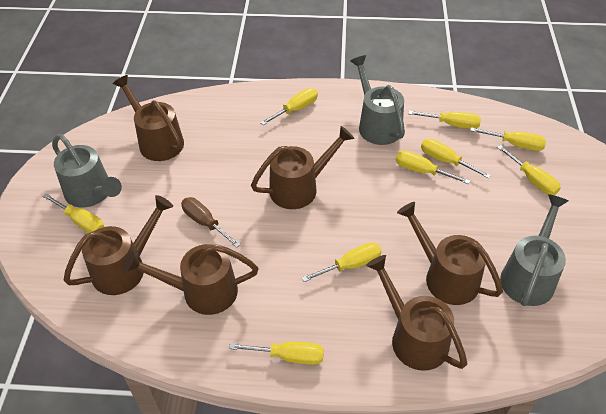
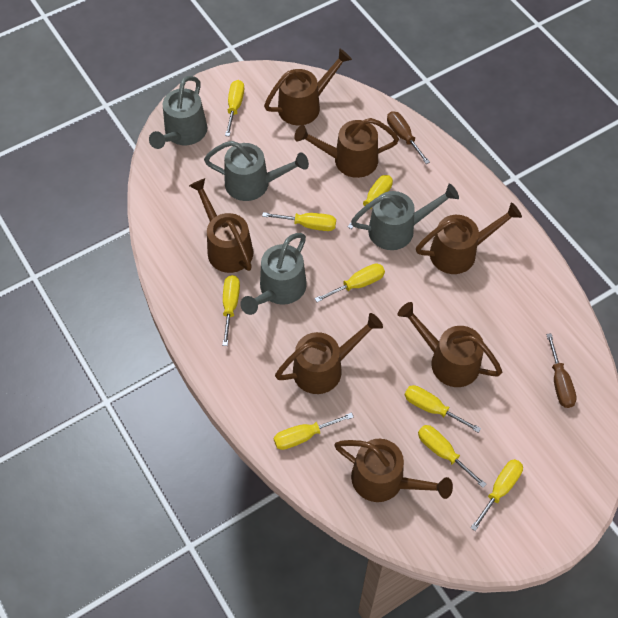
brown screwdriver: 1 -> 2
brown watering can: 6 -> 7
grey watering can: 3 -> 4

